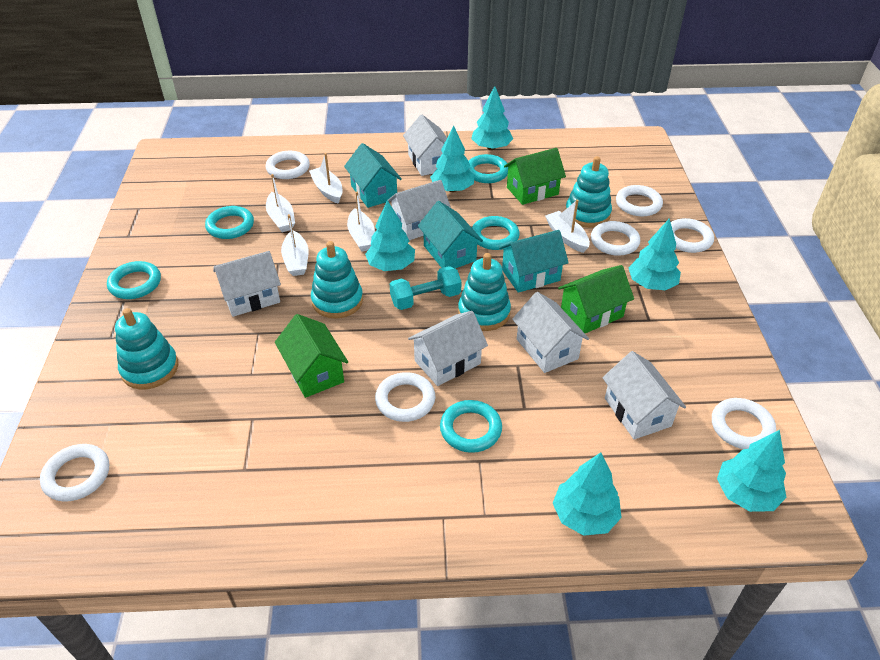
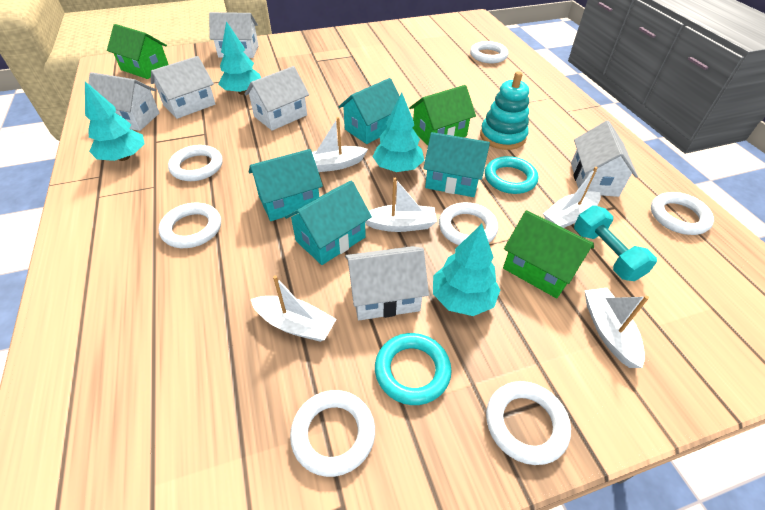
turquoise house: 3 -> 4
turquoise ring: 5 -> 2
turquoise stacking toy: 4 -> 1
turquoise tree: 6 -> 4

